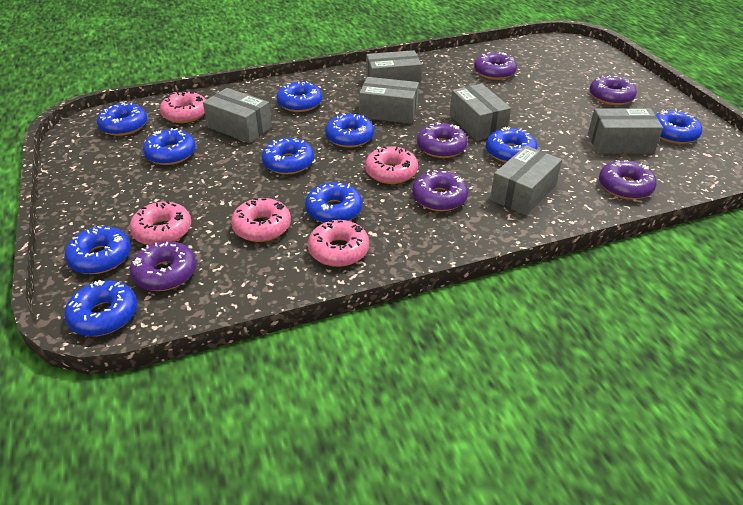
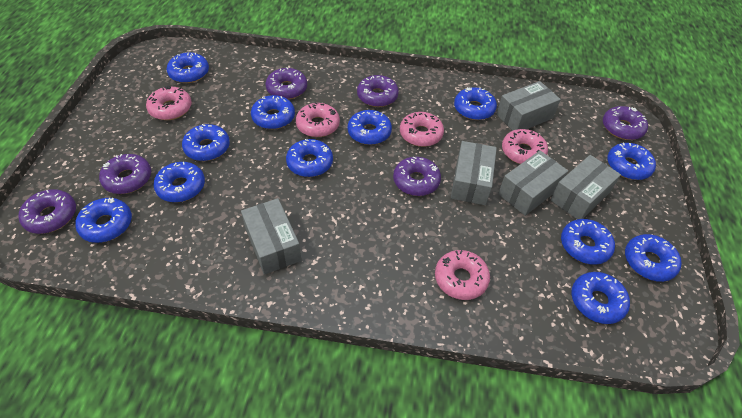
blue donut: 10 -> 12
grey box: 6 -> 5

